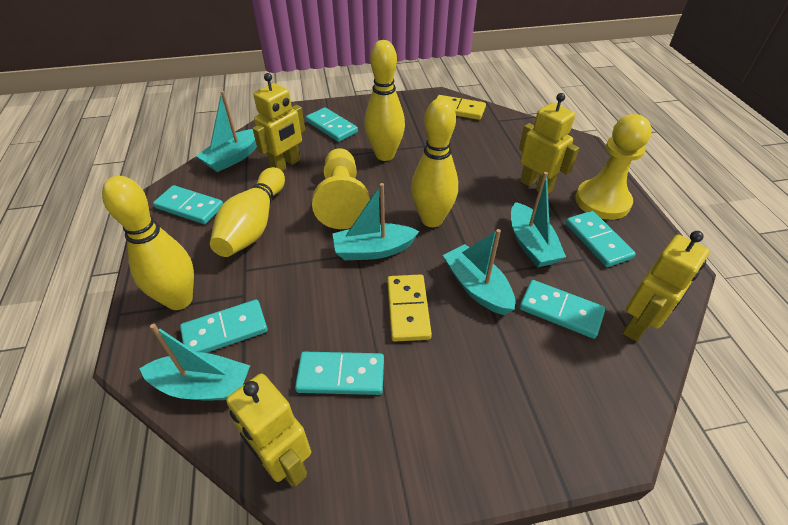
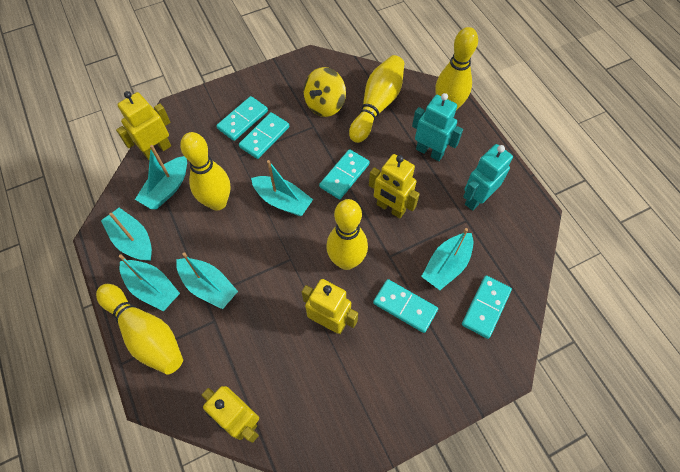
turquoise boat: 5 -> 6
turquoise domino: 6 -> 5
turquoise robot: 0 -> 2
yellow bowling pin: 4 -> 5
yellow domino: 2 -> 0
yellow pawn: 2 -> 0
yellow spinning top: 0 -> 1

